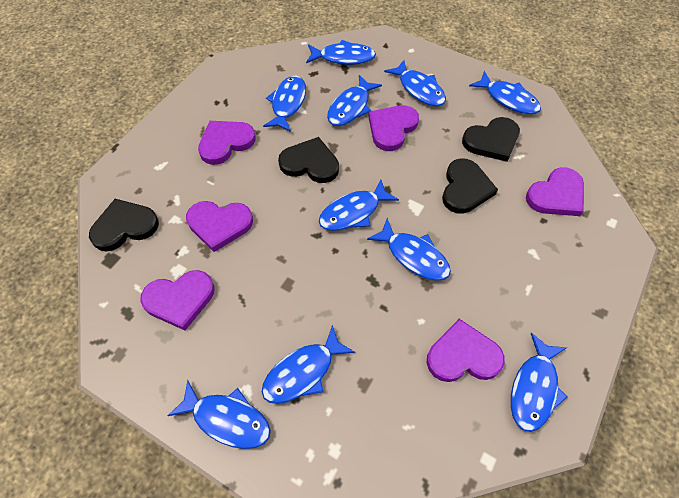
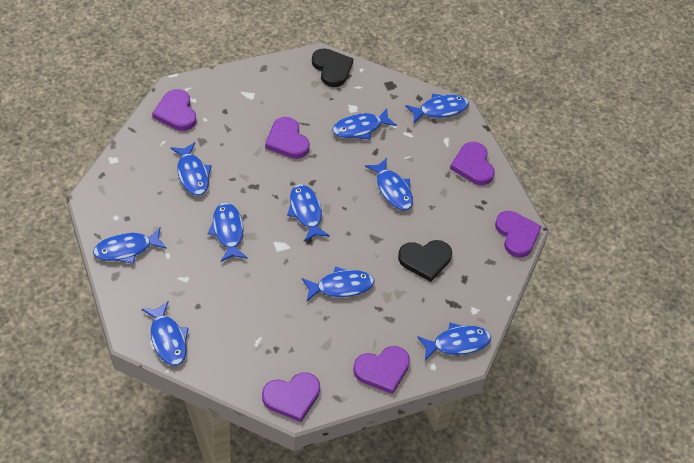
black heart: 4 -> 2

